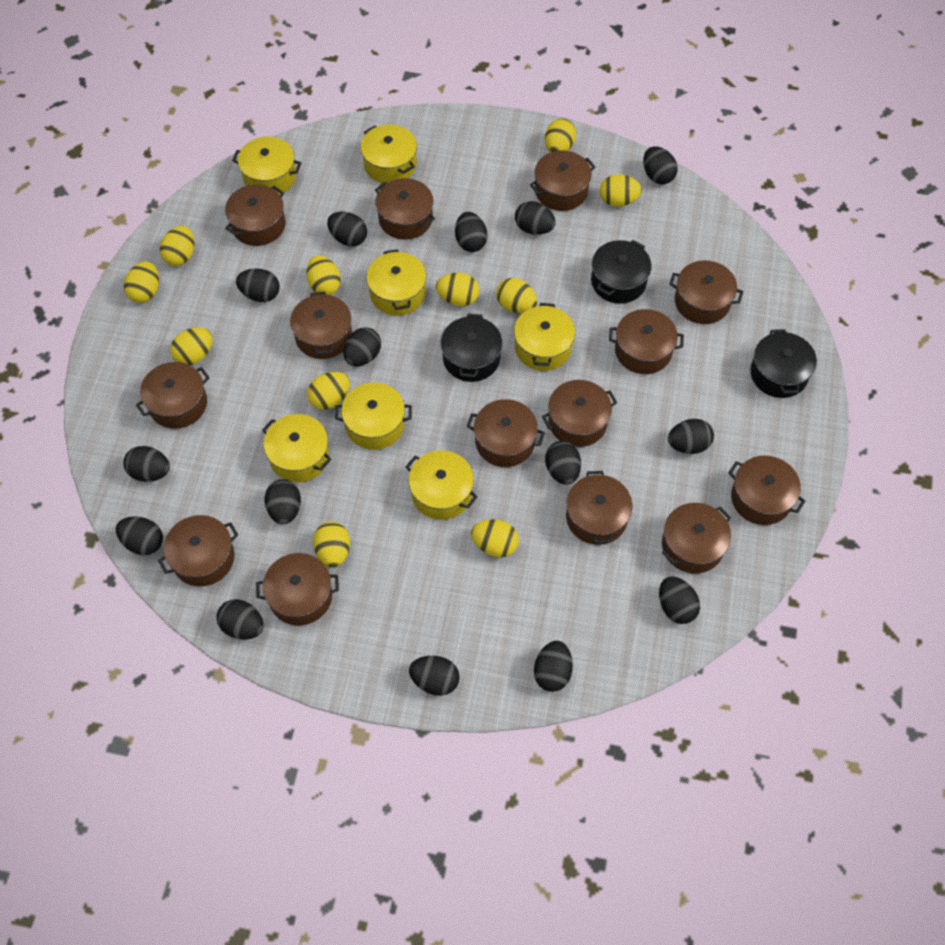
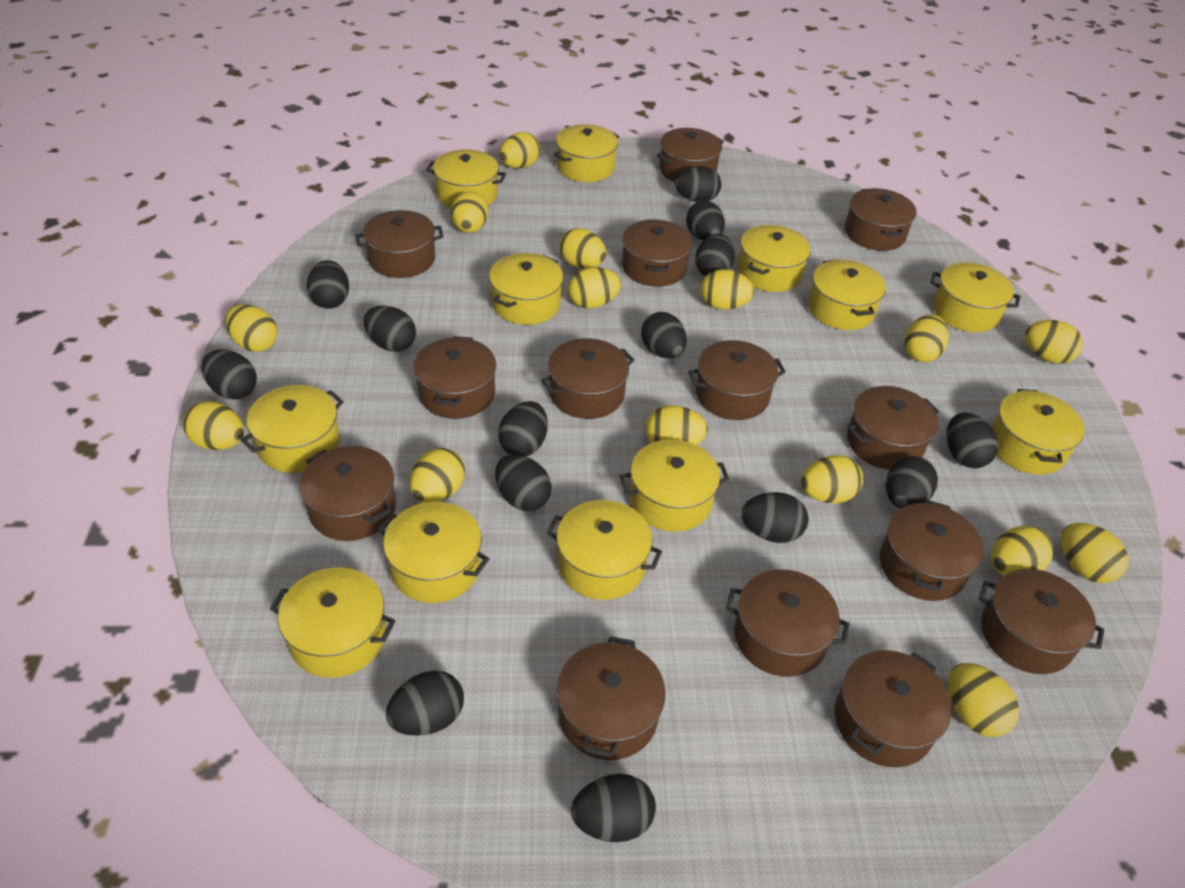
black egg: 15 -> 14
black pot: 3 -> 0
yellow egg: 11 -> 15
yellow pot: 7 -> 12

